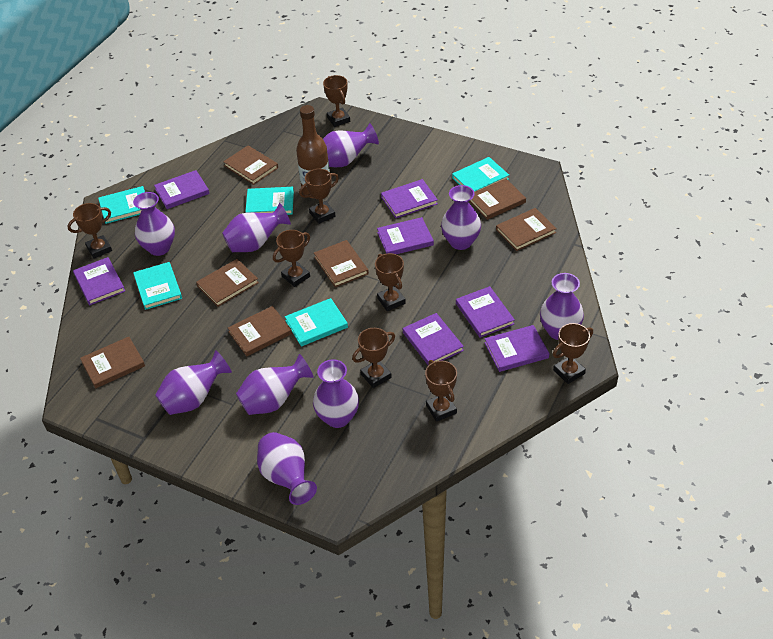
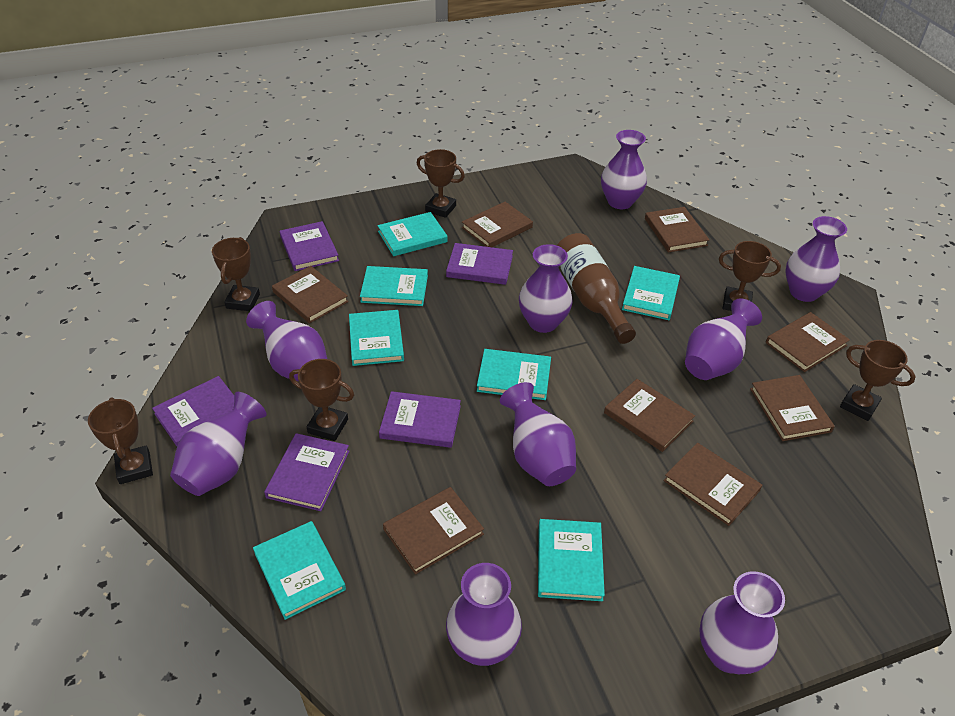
brown book: 7 -> 8
brown trophy: 8 -> 6
purple book: 7 -> 5
turquoise book: 5 -> 7

